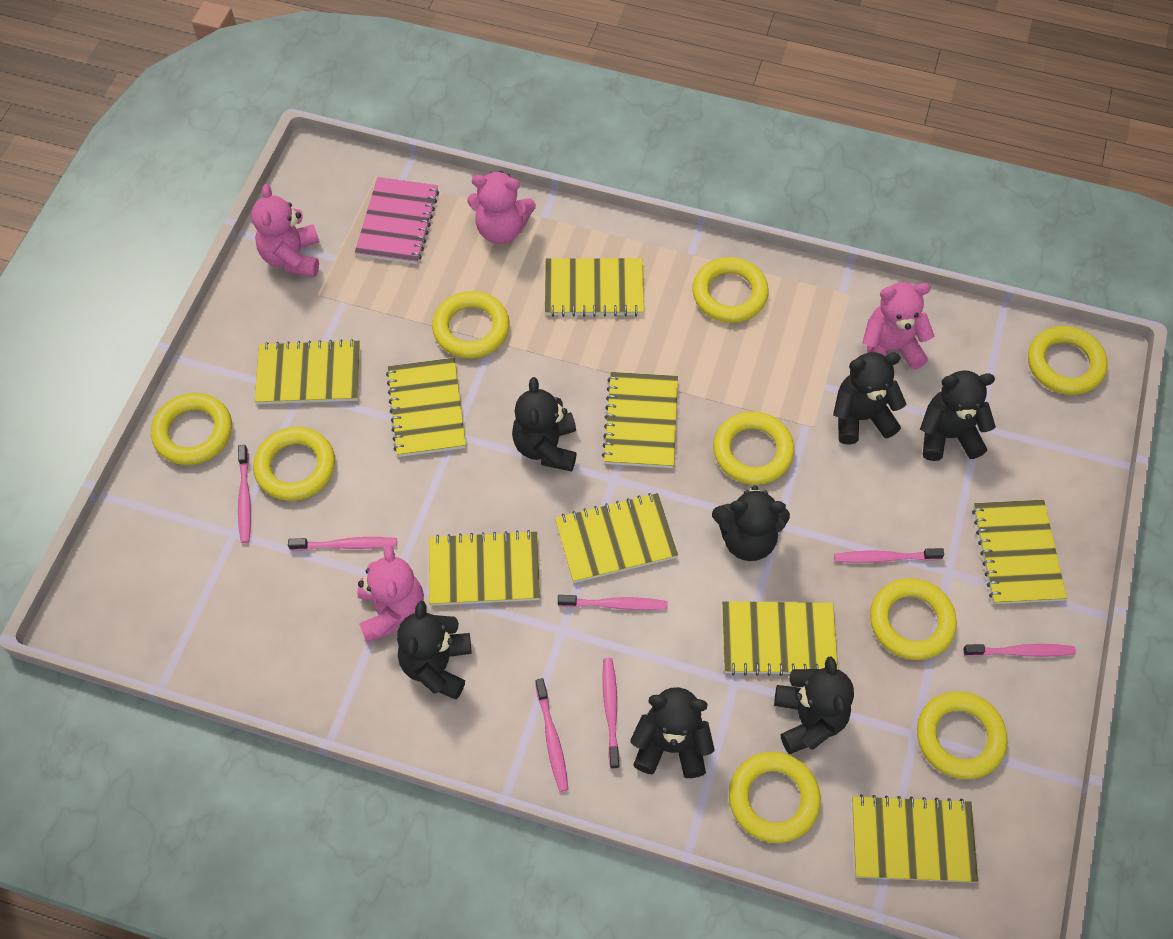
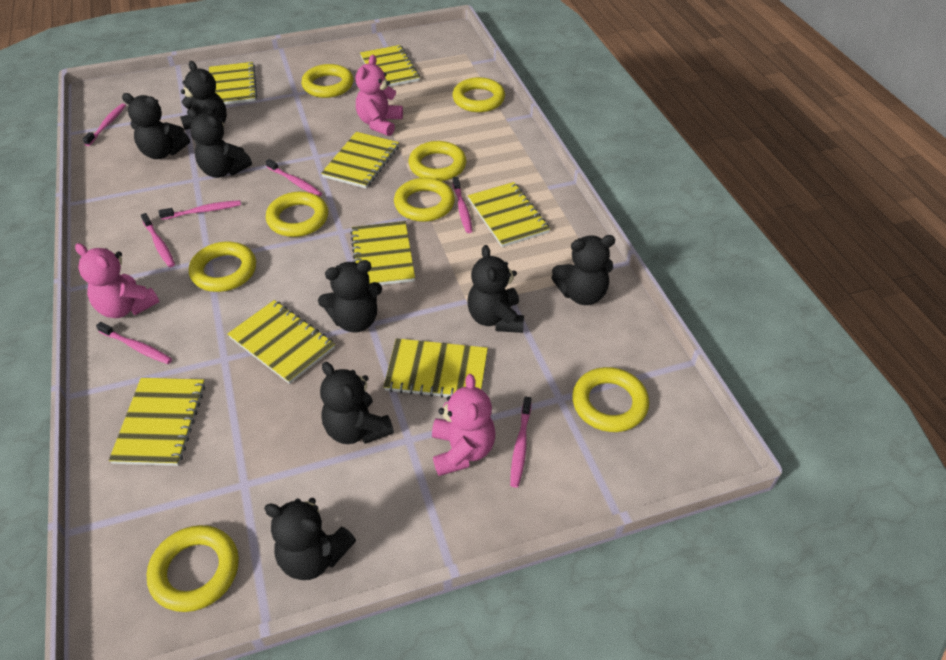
black teddy bear: 7 -> 8
pink notebook: 1 -> 0
pink teddy bear: 4 -> 3
yellow notebook: 9 -> 8
yellow ring: 9 -> 8

